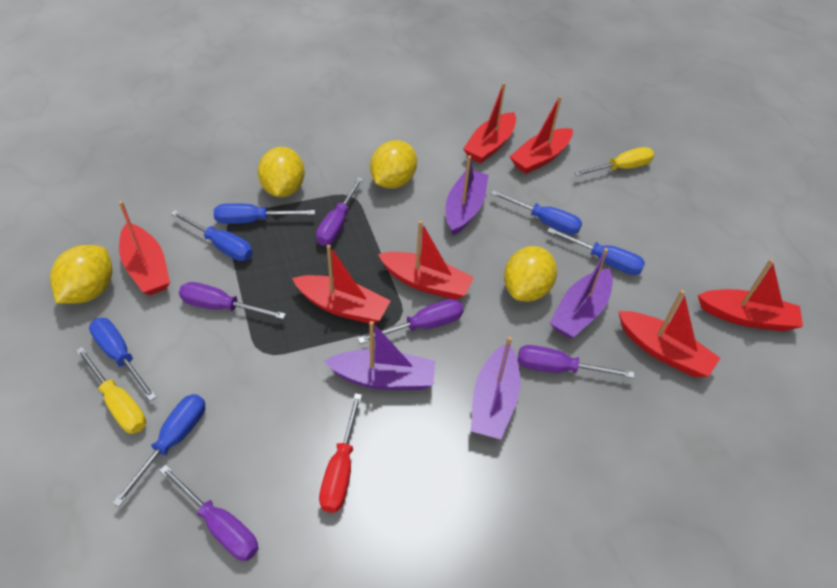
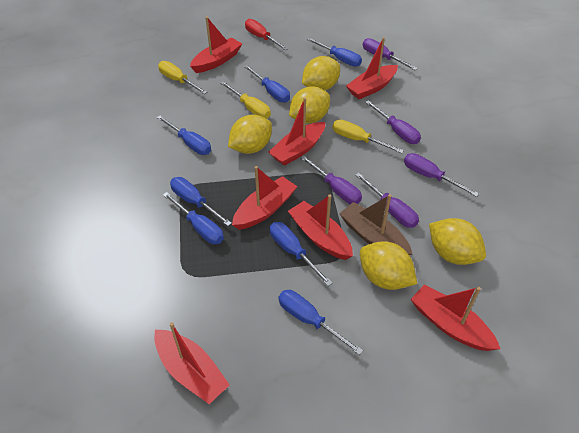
blue screwdriver: 6 -> 7
brown boat: 0 -> 1
purple boat: 4 -> 0
yellow lemon: 4 -> 5
yellow screwdriver: 2 -> 3

